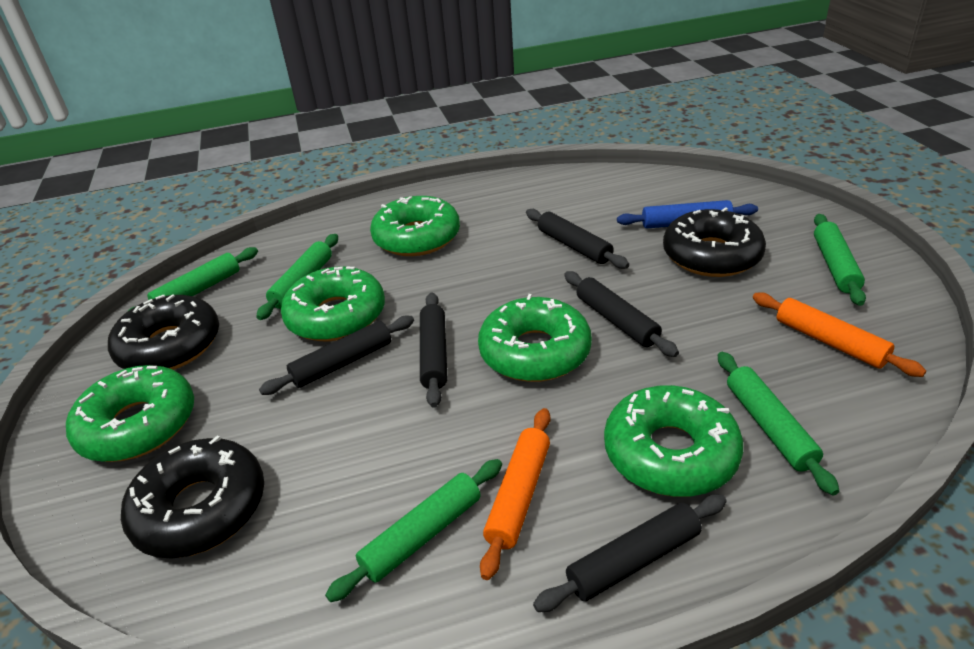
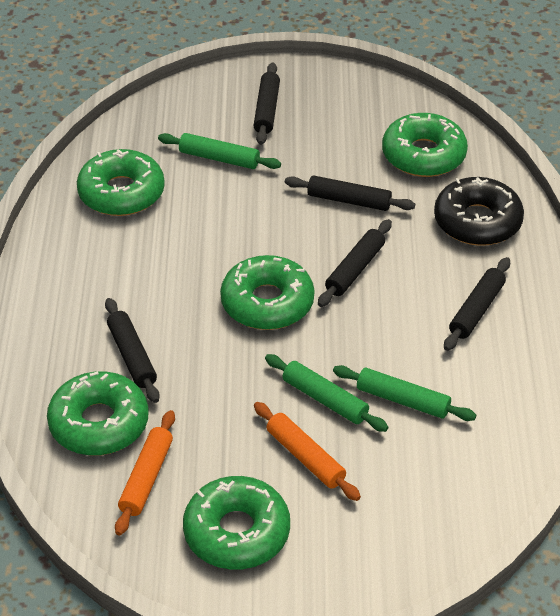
black donut: 3 -> 1
blue rolling pin: 1 -> 0
green rolling pin: 5 -> 3

